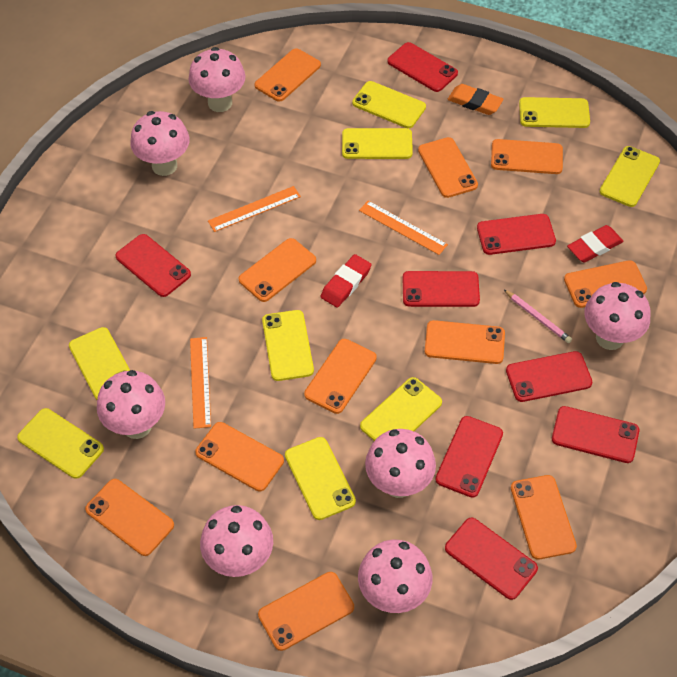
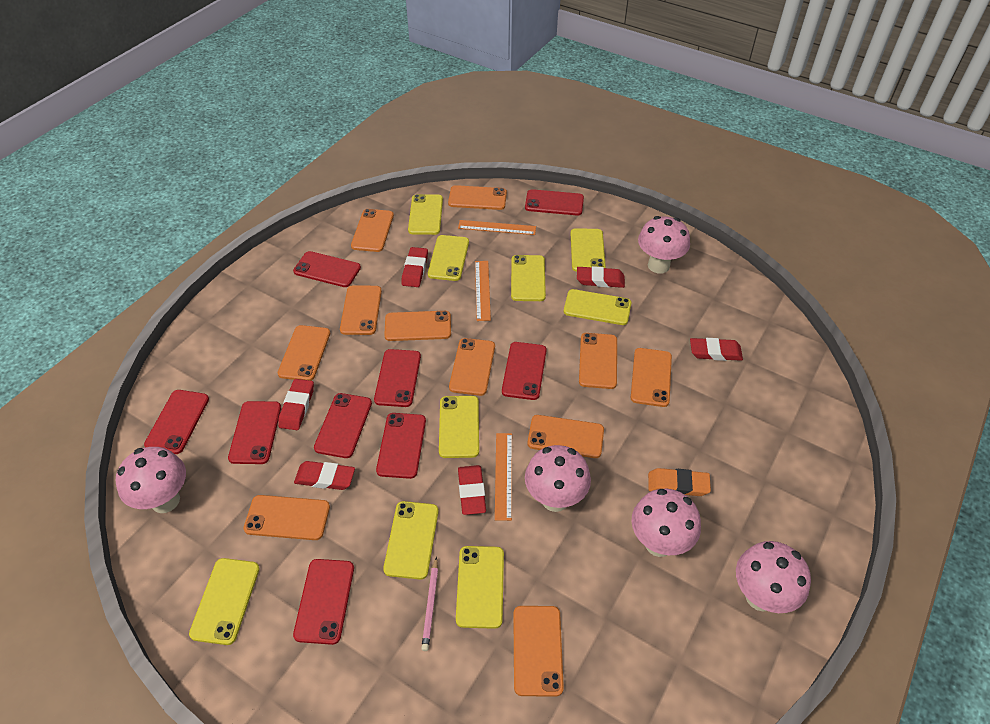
pink mushroom: 7 -> 5
red eraser: 2 -> 6
red phone: 8 -> 9

